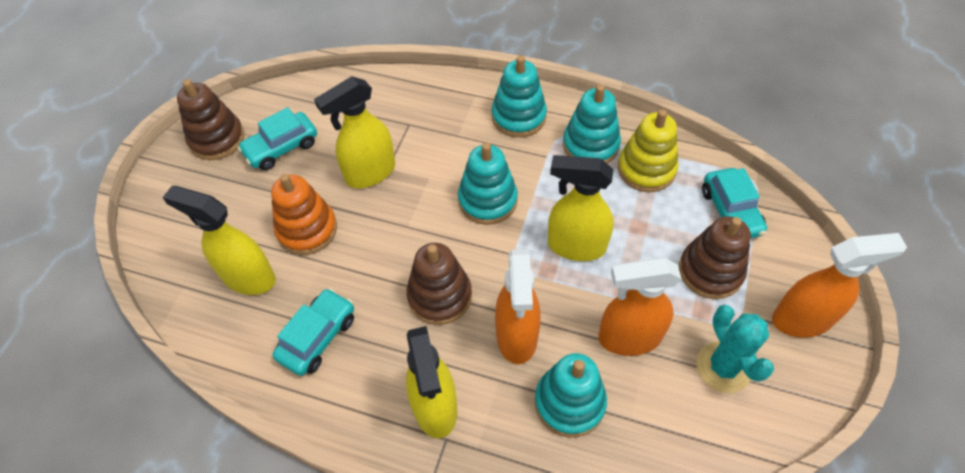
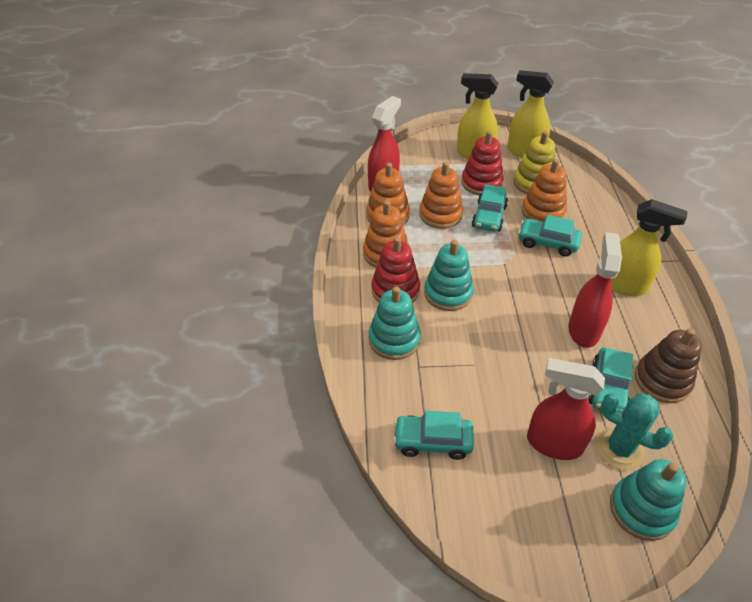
brown stacking toy: 3 -> 1
orange spray bottle: 3 -> 0
orange stacking toy: 1 -> 4
red spray bottle: 0 -> 3
red stacking toy: 0 -> 2
turquoise car: 3 -> 4
turquoise stacking toy: 4 -> 3
yellow spray bottle: 4 -> 3

